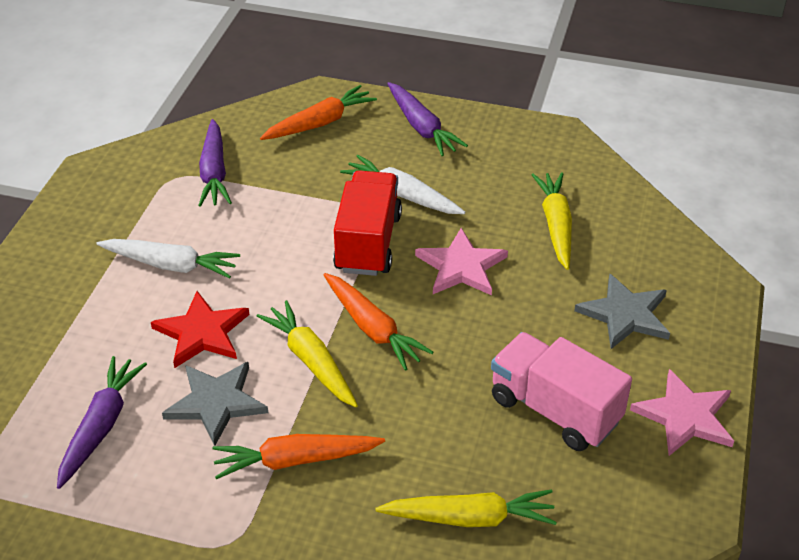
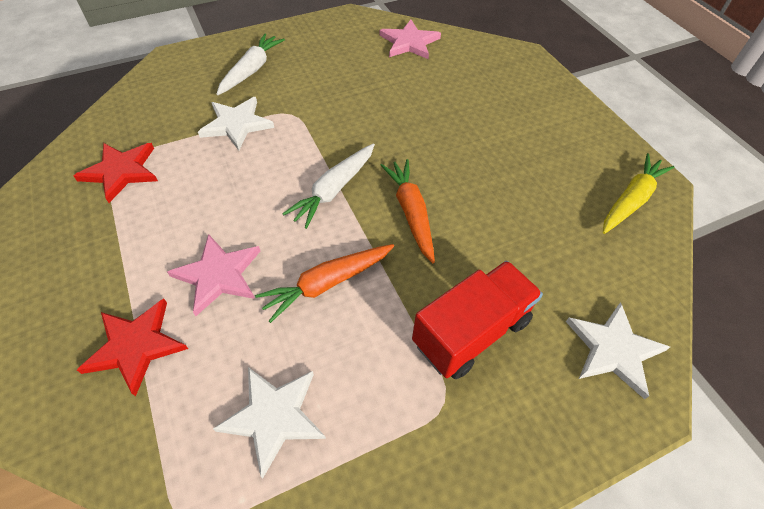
grey star: 2 -> 0
orange carrot: 3 -> 2
pink truck: 1 -> 0
purple carrot: 3 -> 0
red star: 1 -> 2
white star: 0 -> 3
yellow carrot: 3 -> 1

